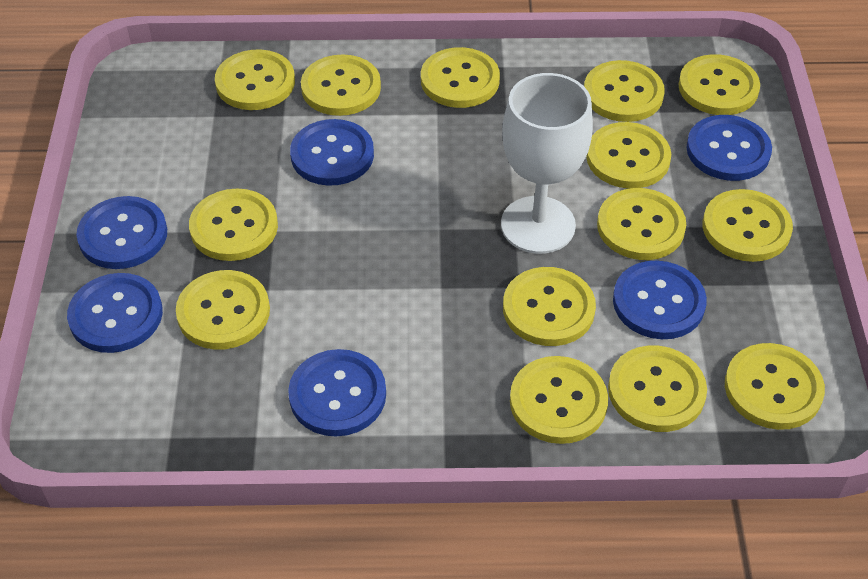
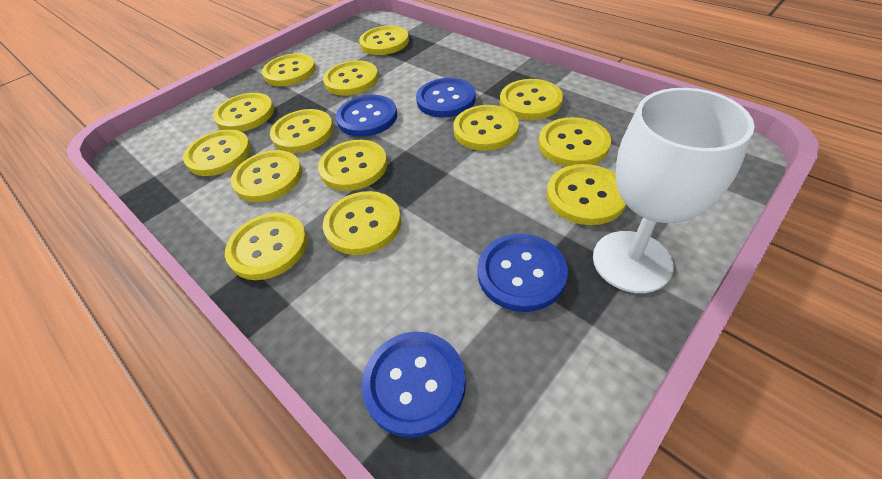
blue button: 6 -> 4

